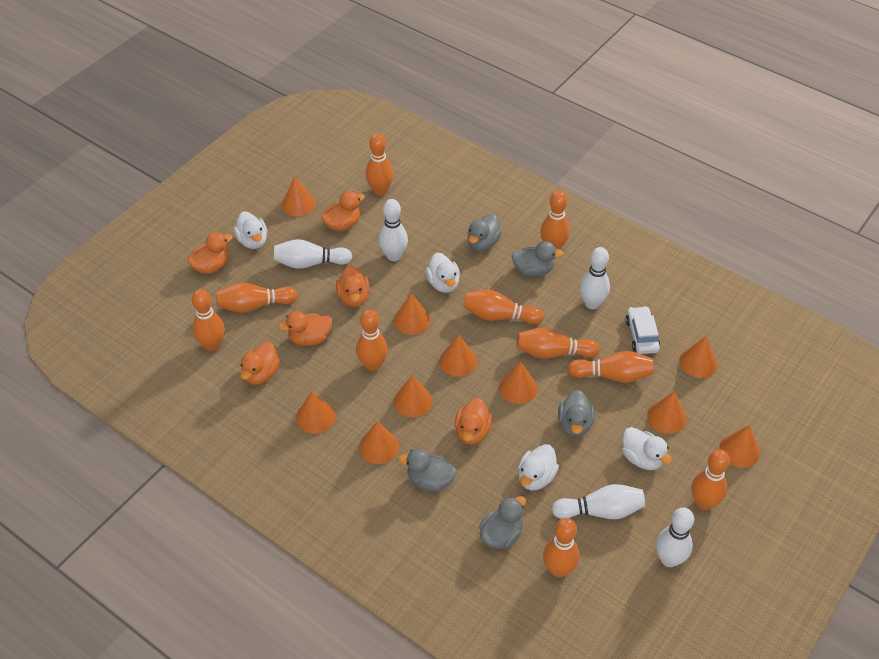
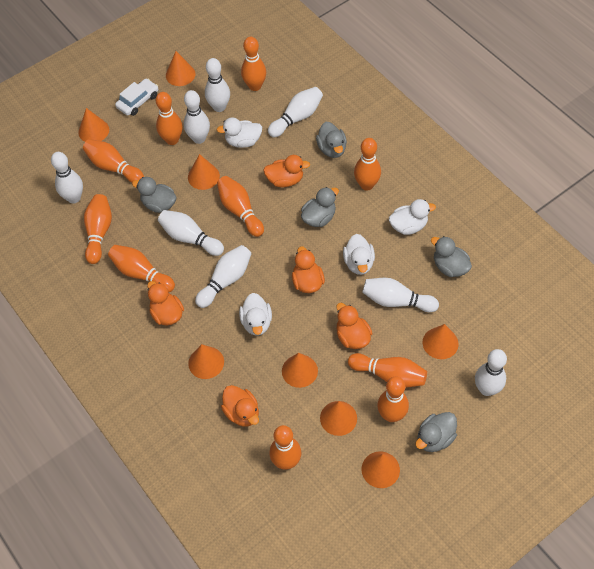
orange cone: 10 -> 8
orange duck: 6 -> 5
white bowling pin: 5 -> 8

